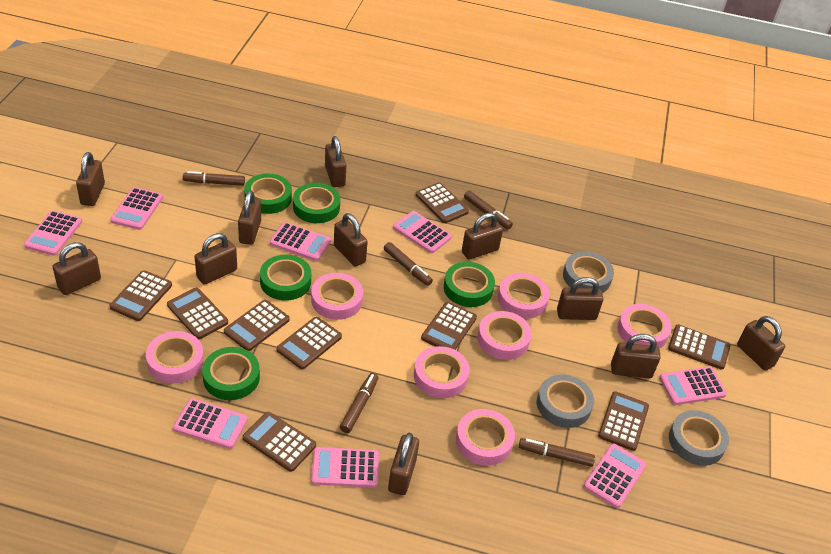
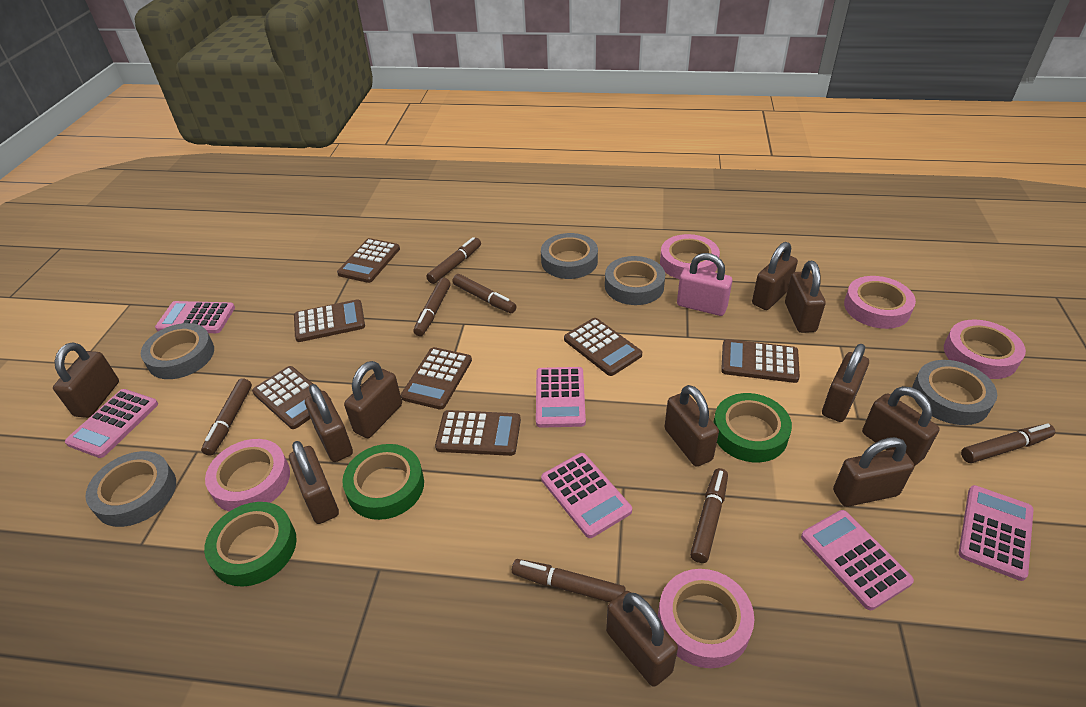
brown calculator: 9 -> 7
brown marker: 5 -> 7
green tape: 5 -> 3
grey tape: 3 -> 5
pink calculator: 8 -> 6
pink padlock: 0 -> 1
pink tape: 7 -> 5

